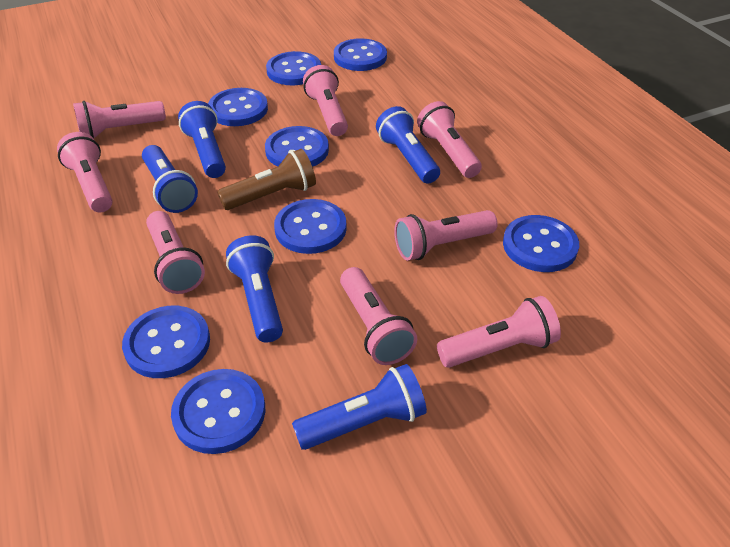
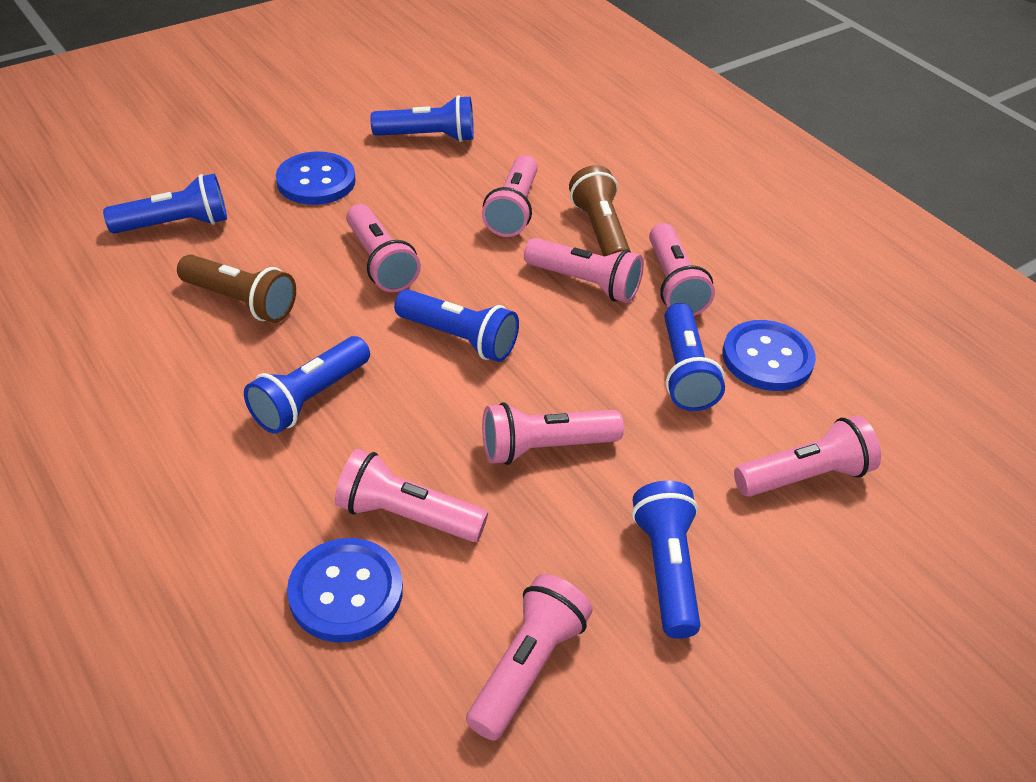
blue button: 8 -> 3
blue flashlight: 5 -> 6
brown flashlight: 1 -> 2

